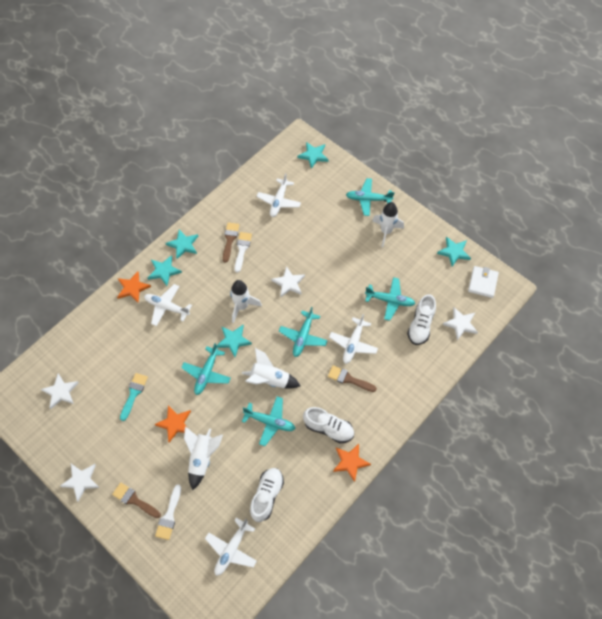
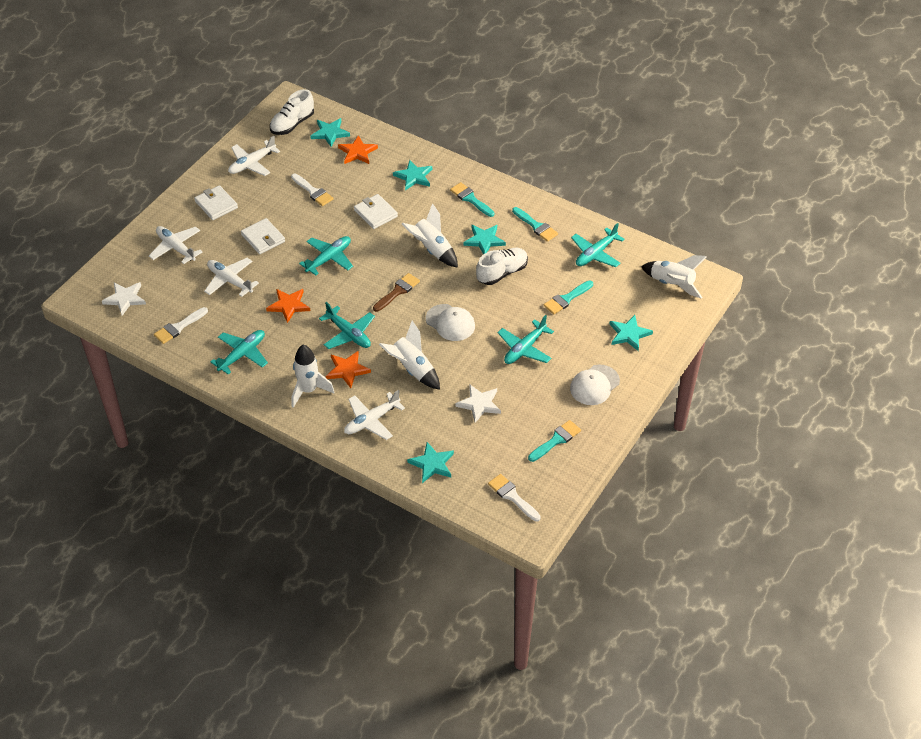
brown brush: 3 -> 1
turquoise brush: 1 -> 4
white brush: 2 -> 3
white cap: 0 -> 2
white shoe: 3 -> 2
white star: 4 -> 2
white wallet: 1 -> 3

